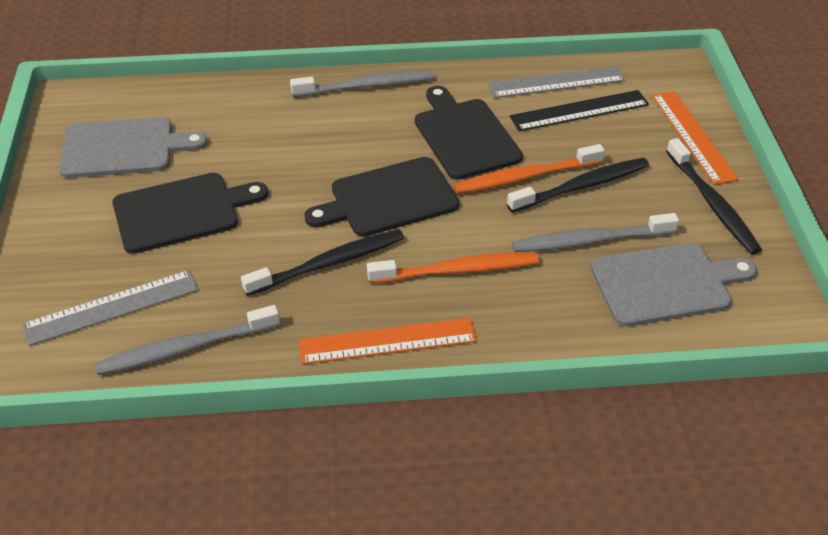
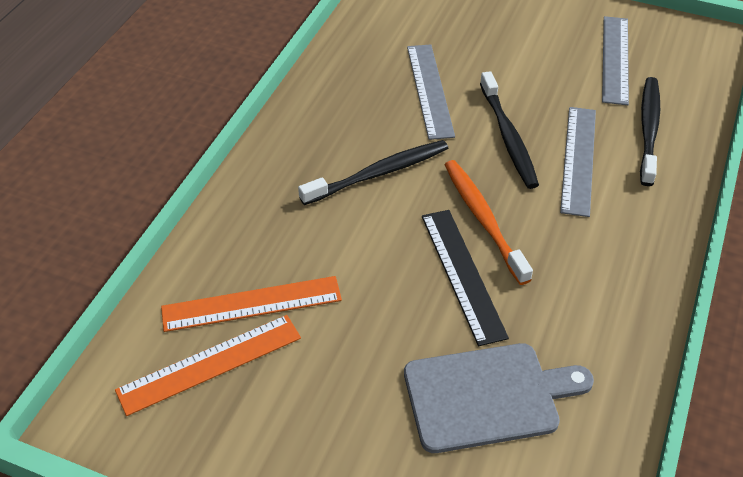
black cutting board: 3 -> 0
grey cutting board: 2 -> 1
grey ruler: 2 -> 3
grey toothbrush: 3 -> 0
orange toothbrush: 2 -> 1

